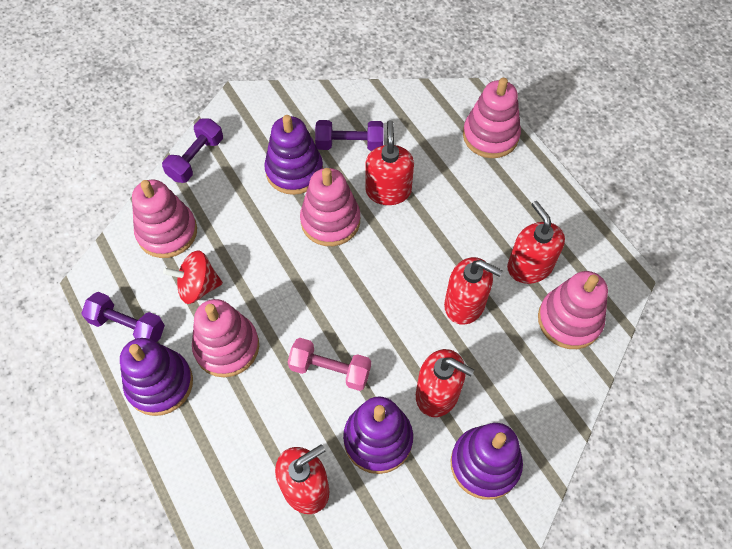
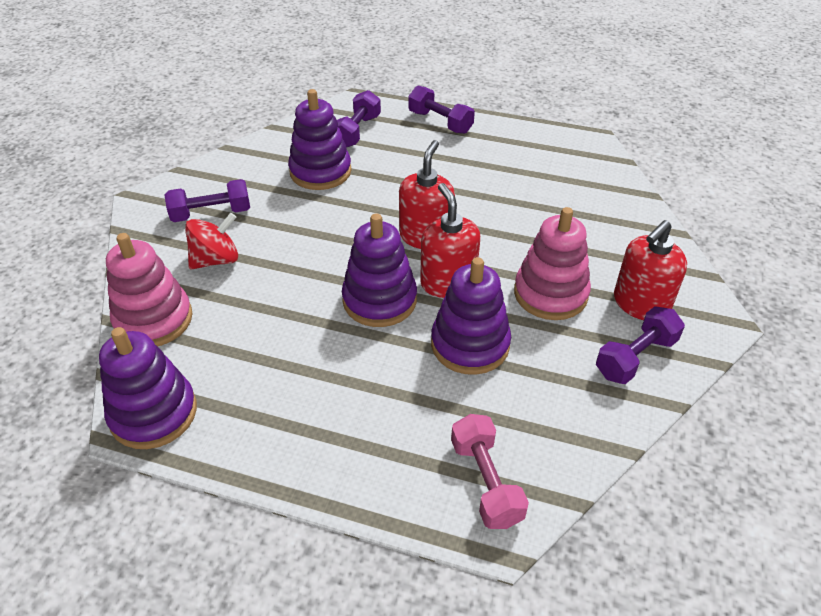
pink stacking toy: 5 -> 2
purple dumbbell: 3 -> 4
red soap dispenser: 5 -> 3

